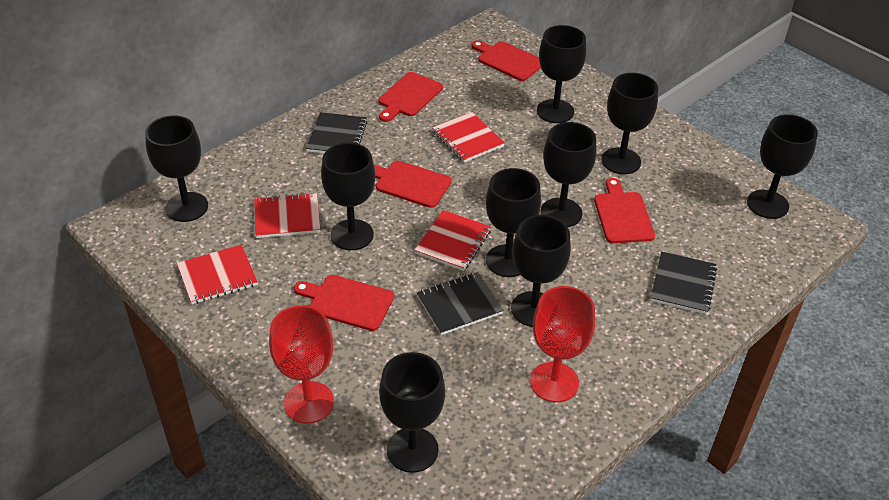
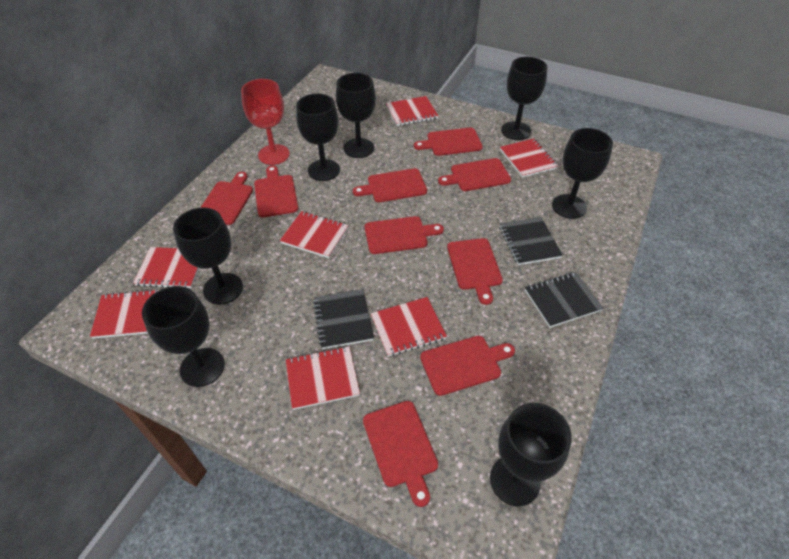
black goblet: 9 -> 7
red cutting board: 5 -> 9
red goblet: 2 -> 1
red notebook: 4 -> 7

